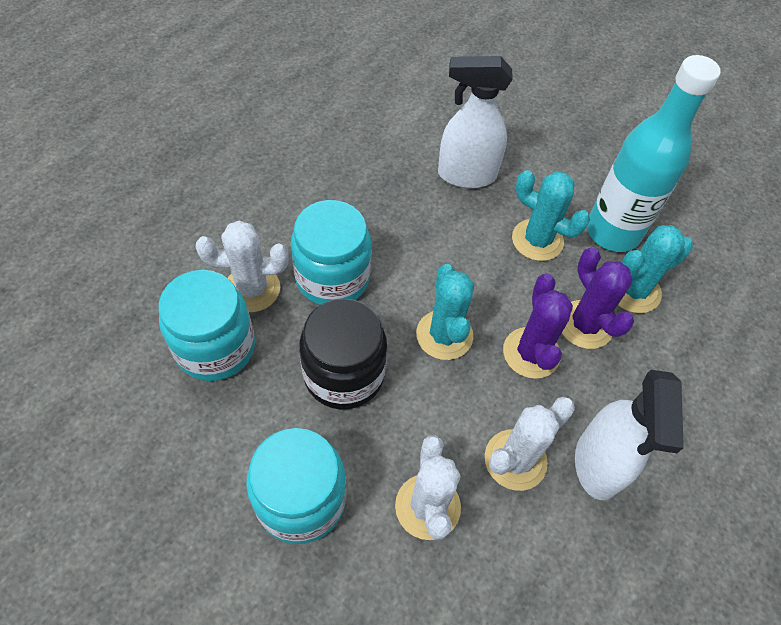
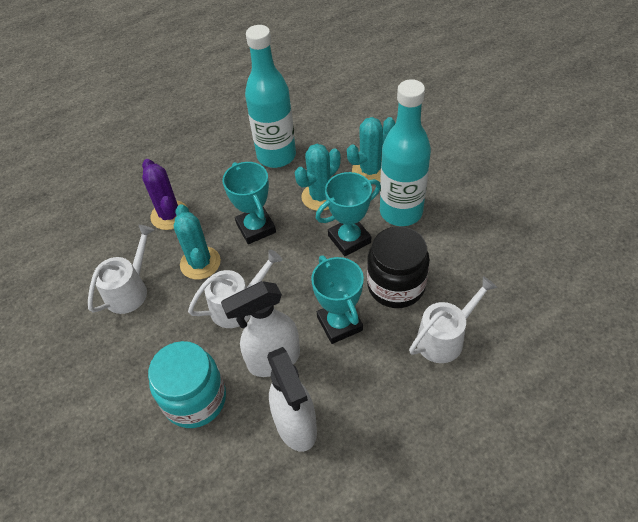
purple cactus: 2 -> 1
turquoise bottle: 1 -> 2
turquoise jar: 3 -> 1
turquoise trophy: 0 -> 3
white cactus: 3 -> 0
white watering can: 0 -> 3

